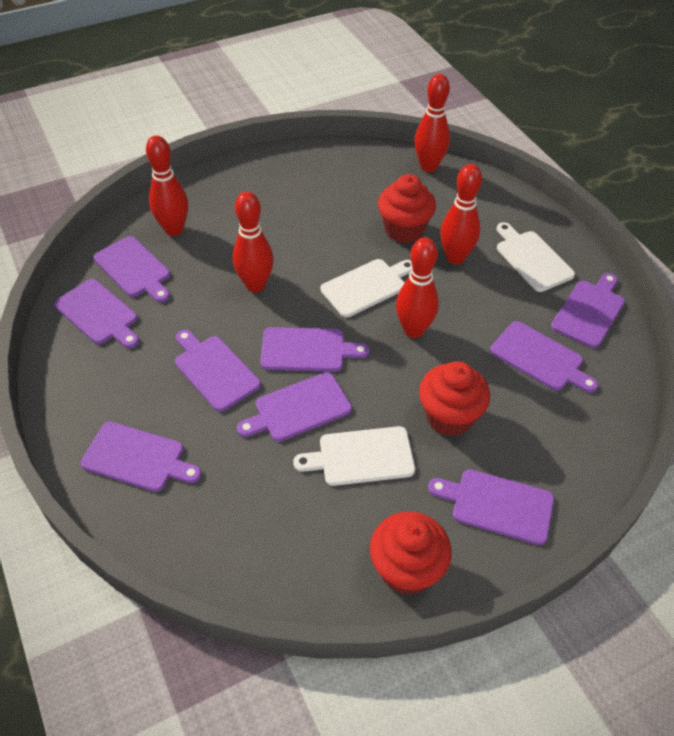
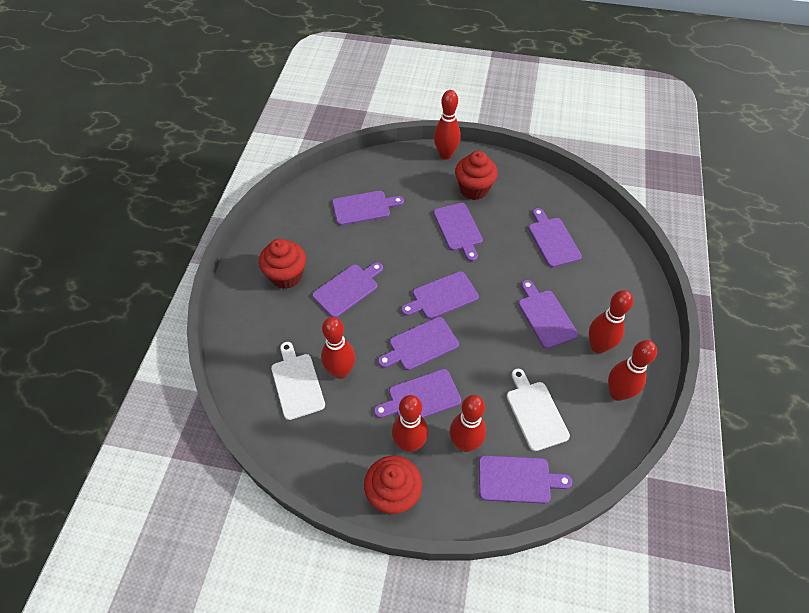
red bowling pin: 5 -> 6
white cutting board: 3 -> 2

